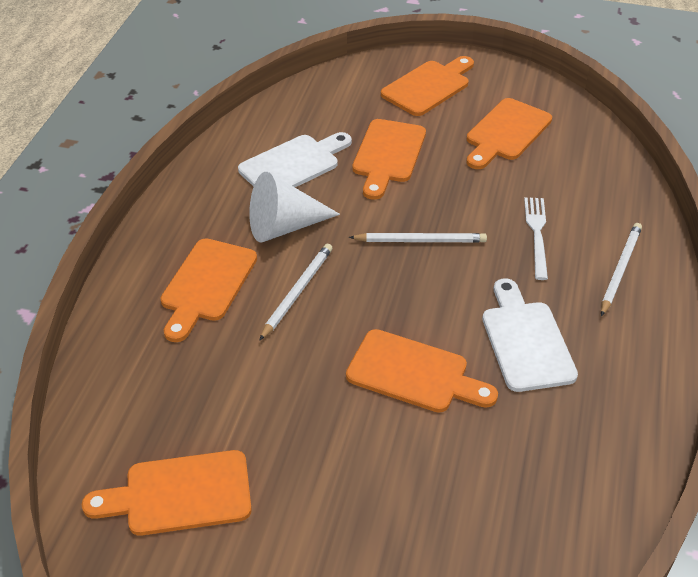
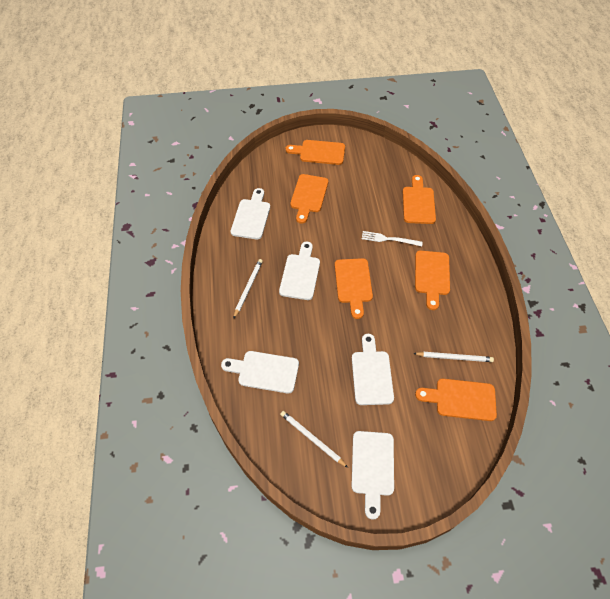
white cone: 1 -> 0
white cutting board: 2 -> 5

